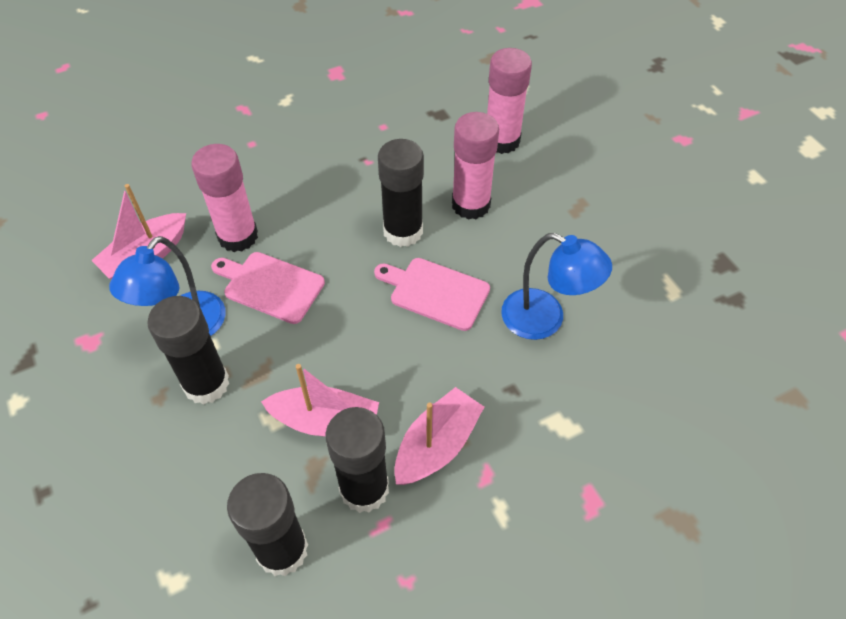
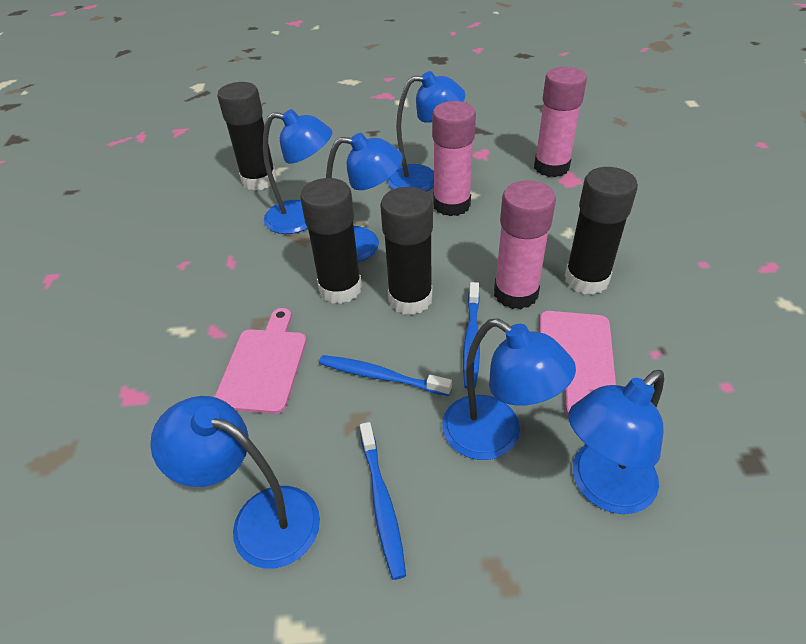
blue lamp: 2 -> 6
blue toothbrush: 0 -> 3
pink boat: 3 -> 0

